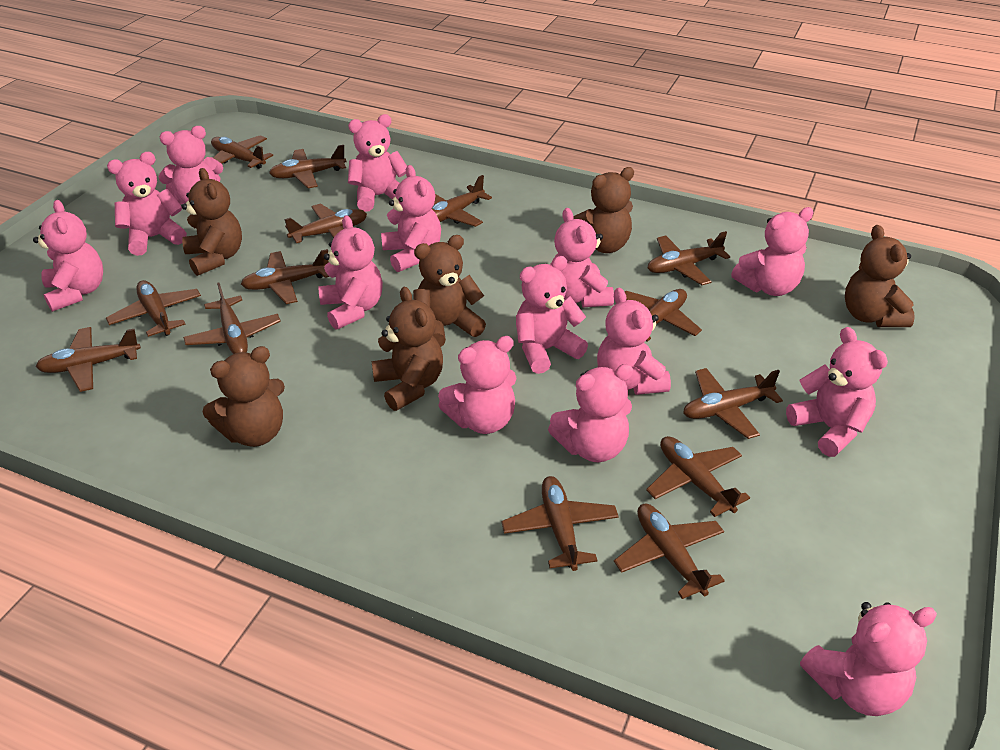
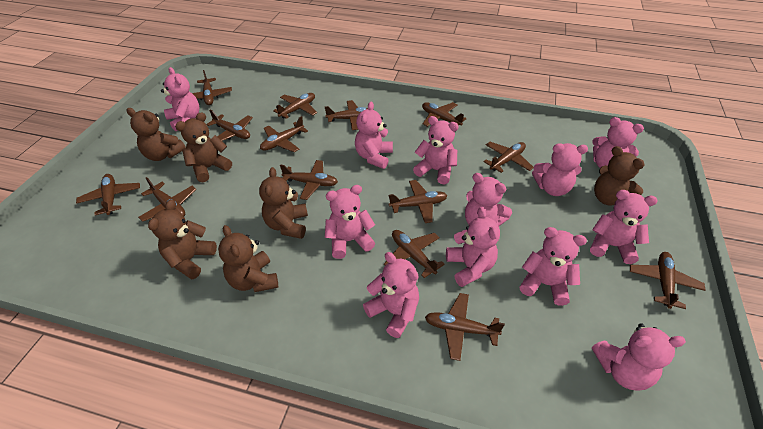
pink teddy bear: 14 -> 12

